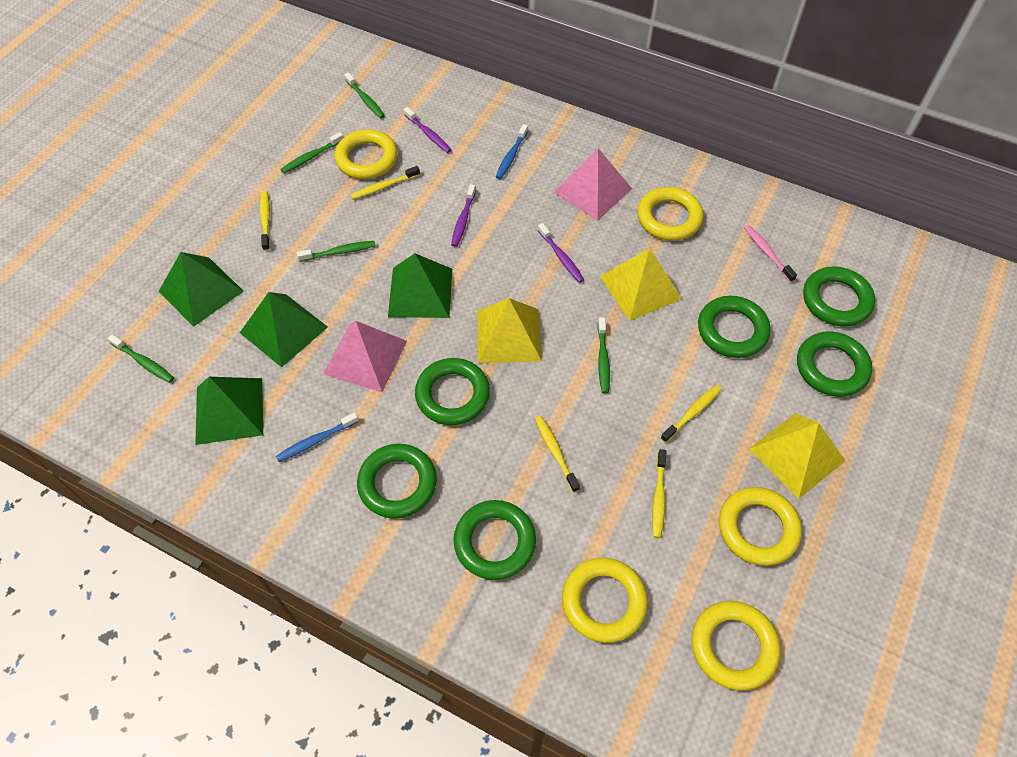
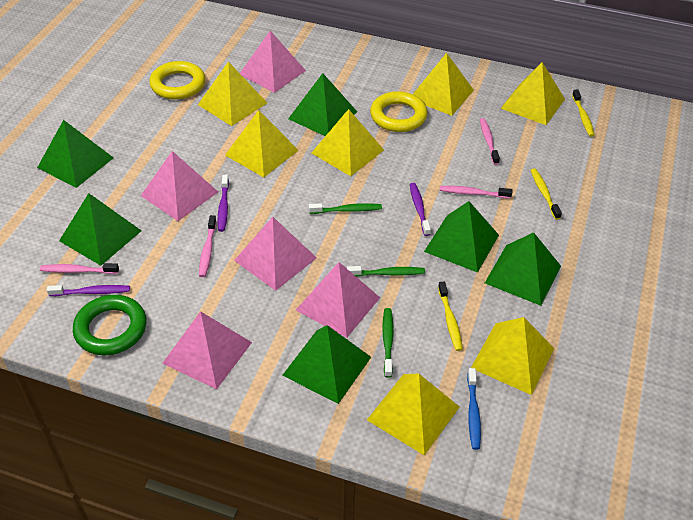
blue toothbrush: 2 -> 1
green pyramid: 4 -> 6
green ring: 6 -> 1
green toothbrush: 5 -> 3
pink pyramid: 2 -> 5
pink toothbrush: 1 -> 4
yellow pyramid: 3 -> 7
yellow ring: 5 -> 2
yellow toothbrush: 5 -> 3

